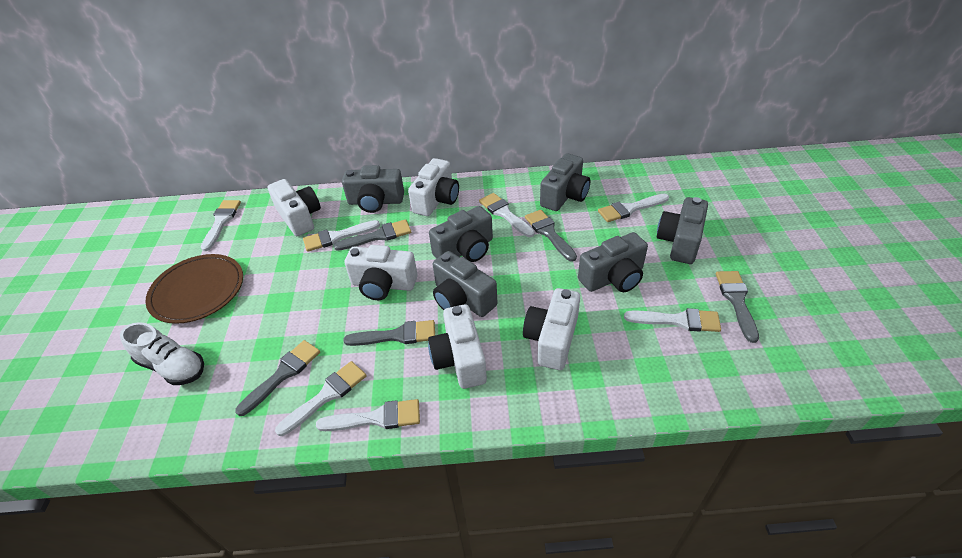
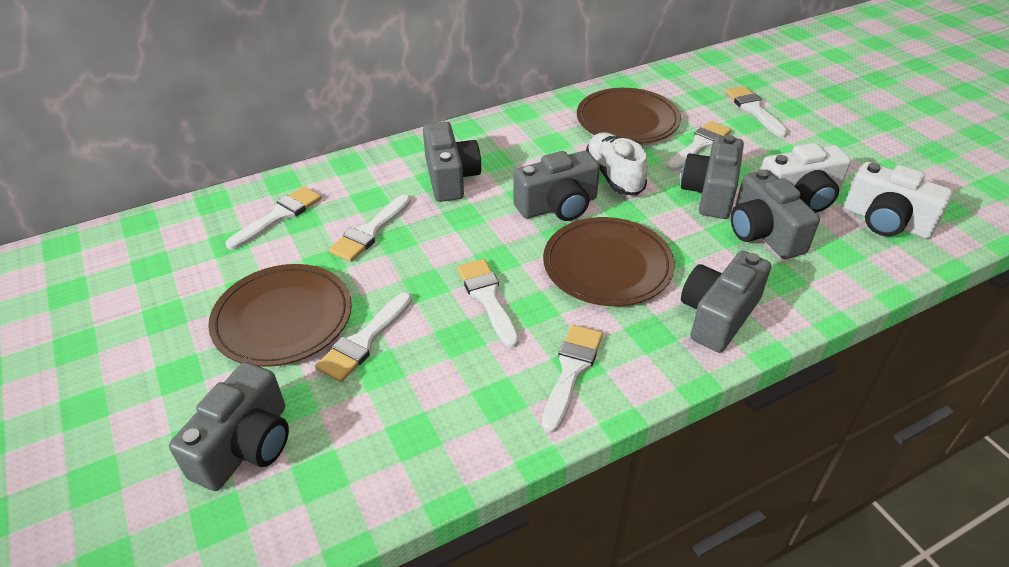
brown plate: 1 -> 3
grey brush: 5 -> 0
white camera: 5 -> 2

